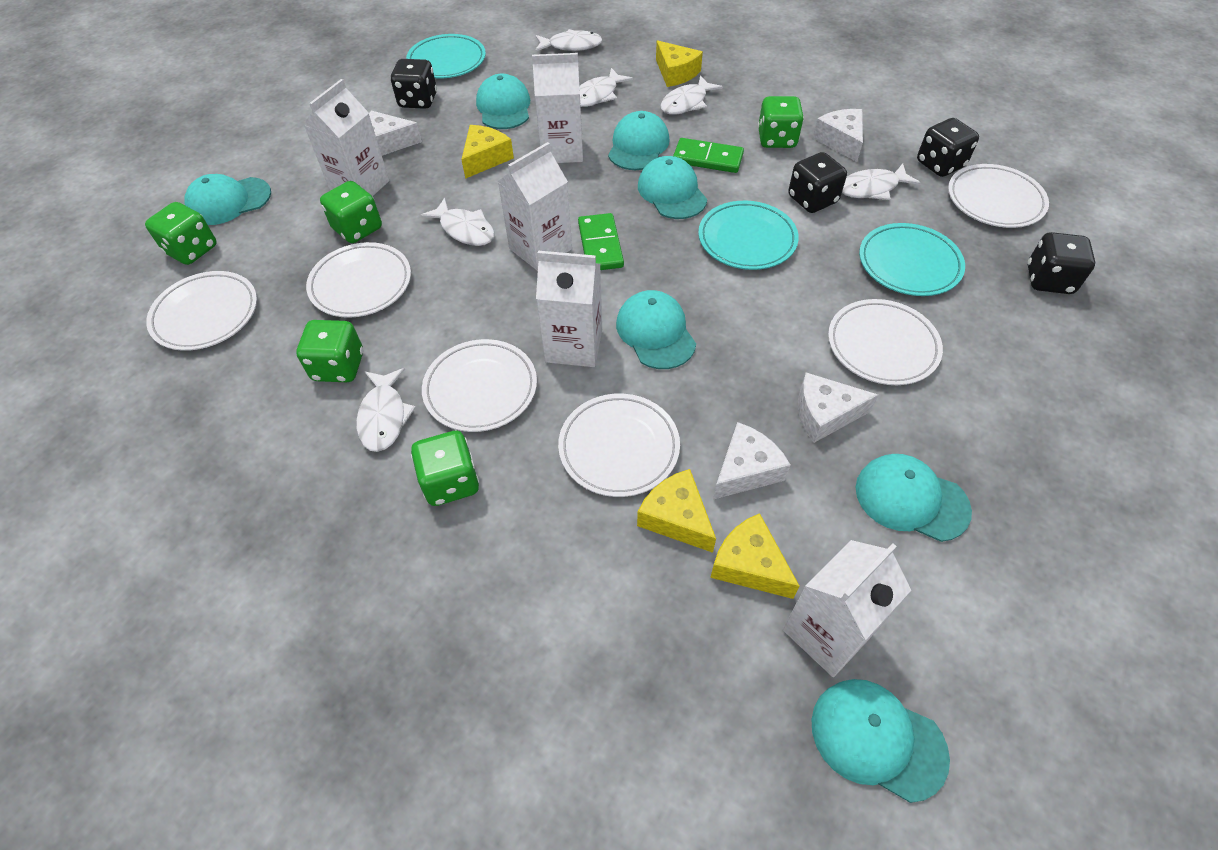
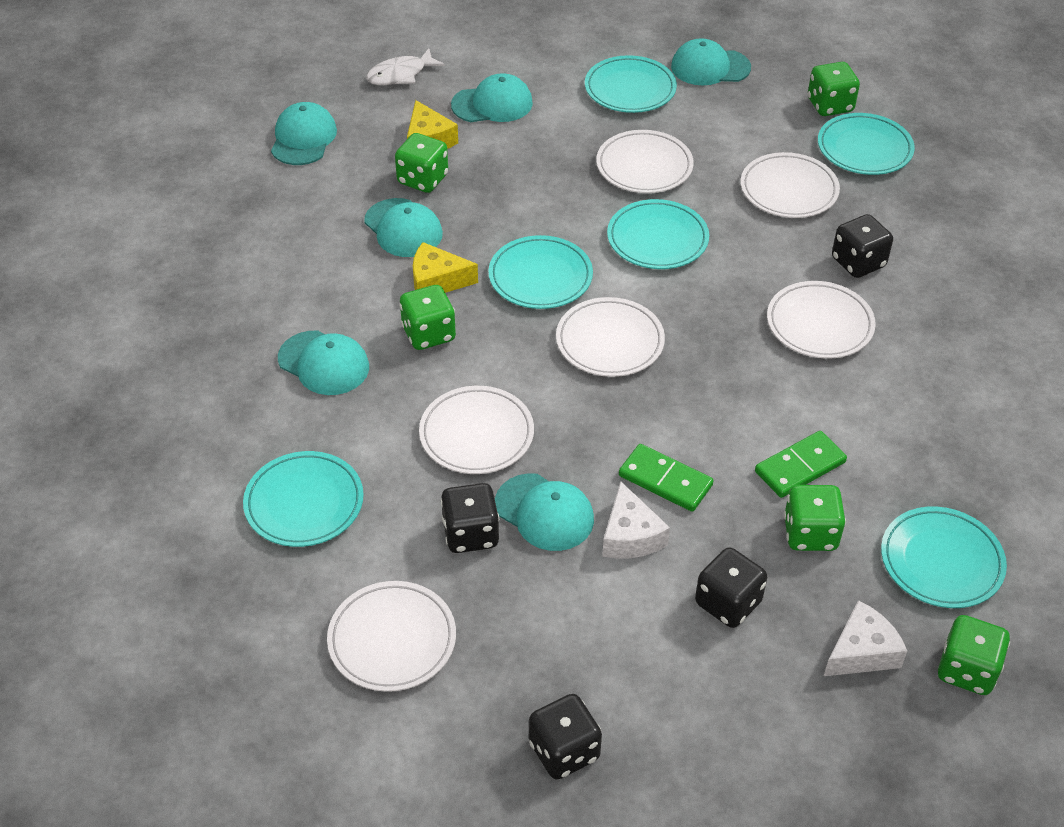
turquoise cap: 7 -> 6
turquoise plate: 3 -> 6
white carton: 5 -> 0
white cheese: 4 -> 2
white fish: 6 -> 1
yellow cheese: 4 -> 2

